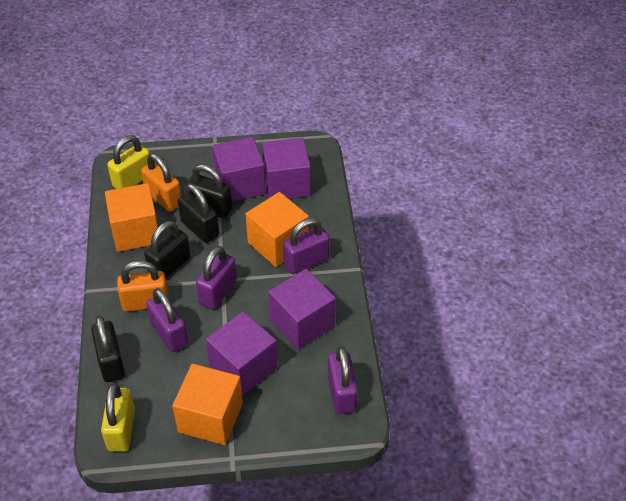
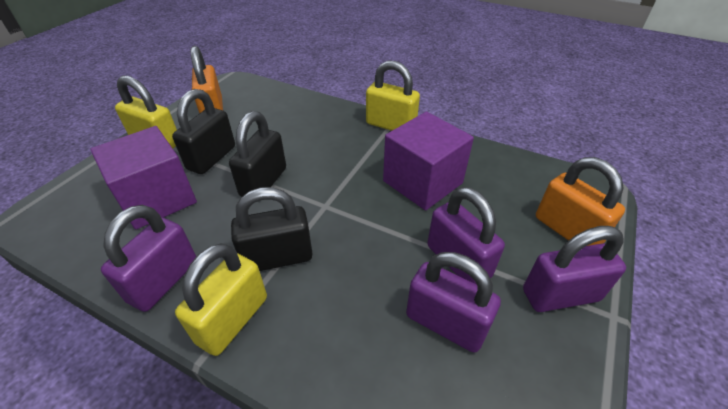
black padlock: 4 -> 3
orange cube: 3 -> 0
purple cube: 4 -> 2
yellow padlock: 2 -> 3

